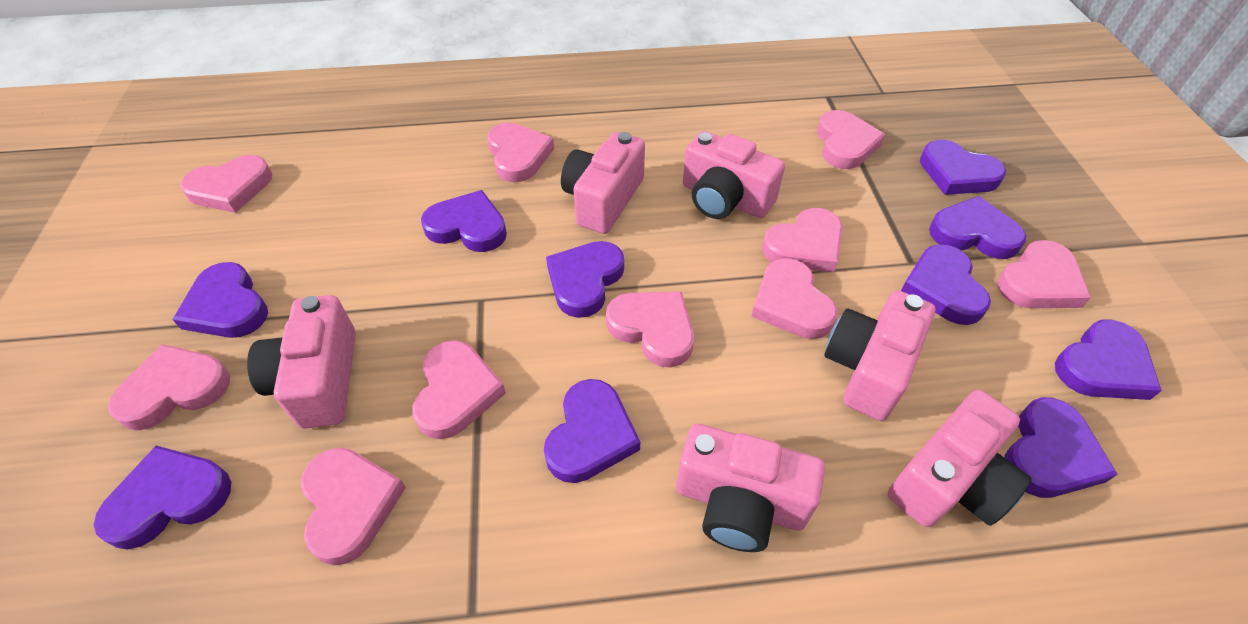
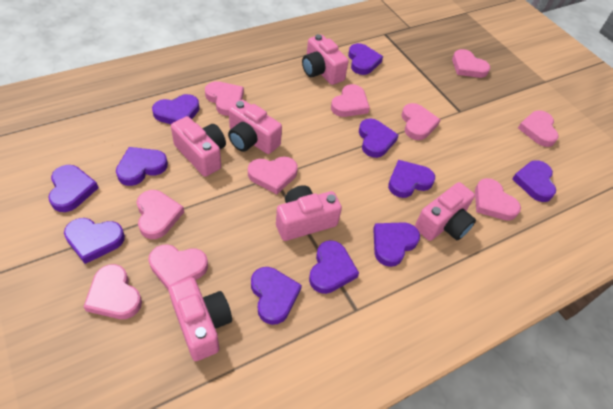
purple heart: 10 -> 11

